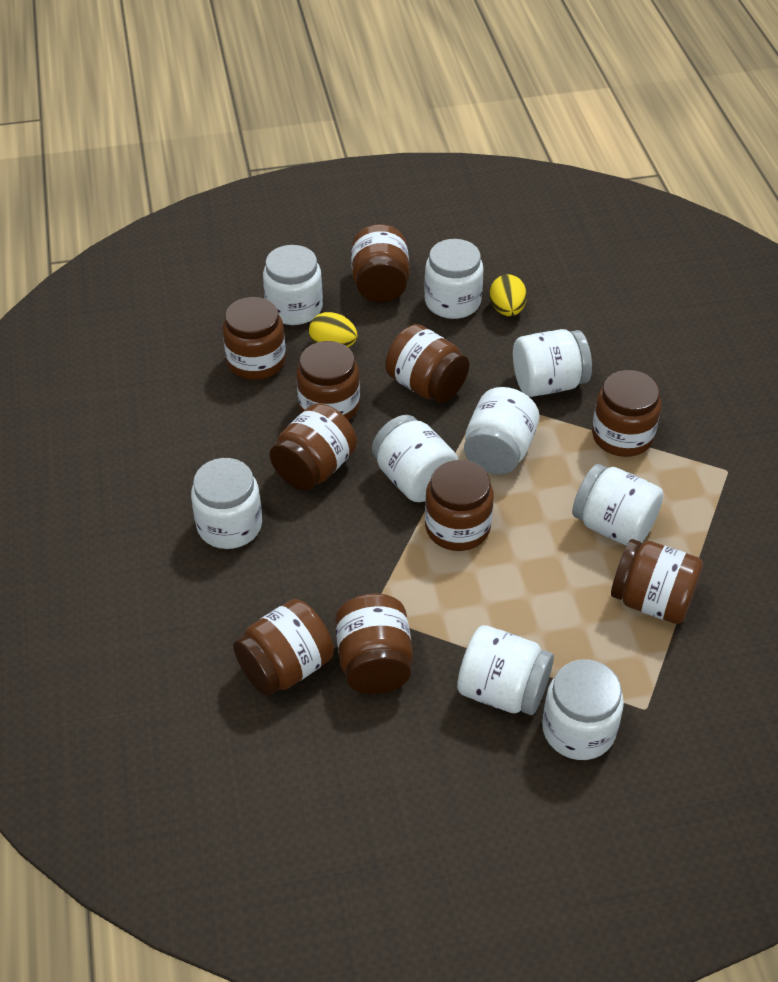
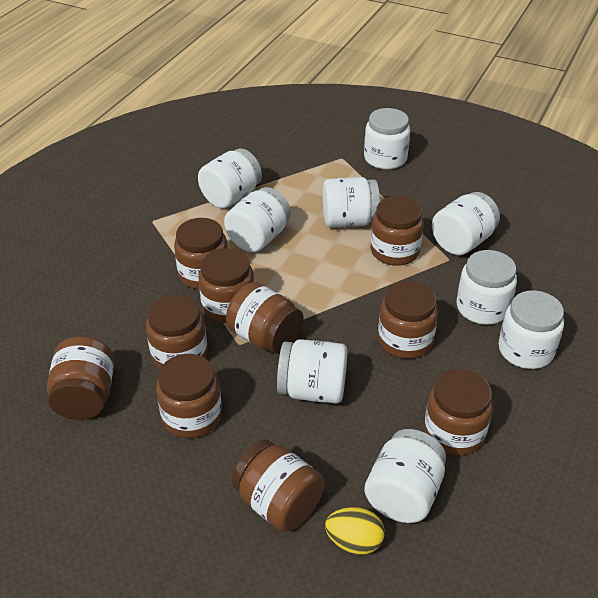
yellow egg: 2 -> 1

